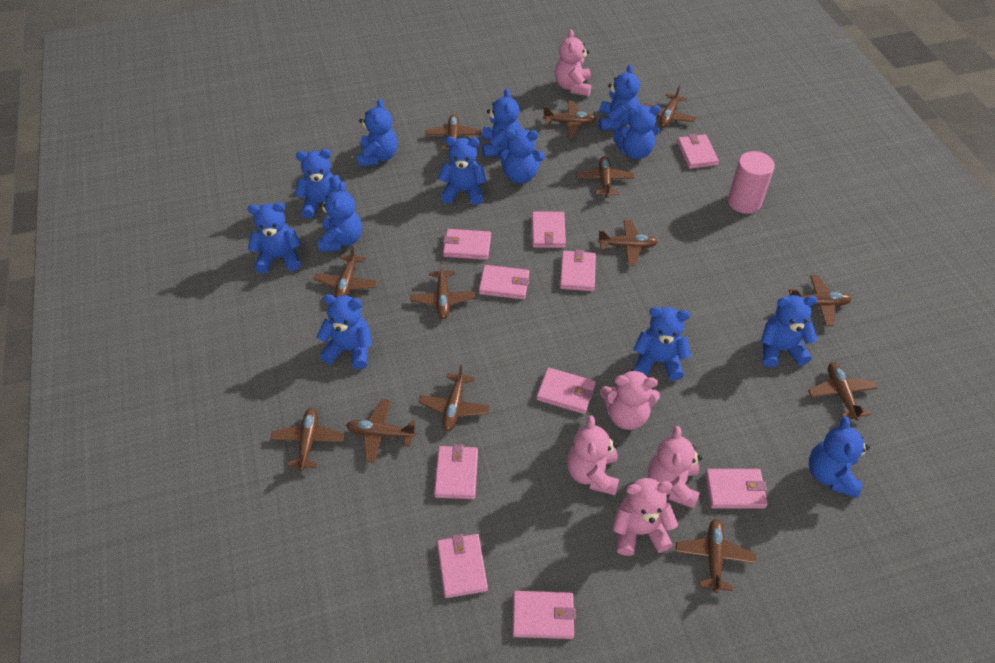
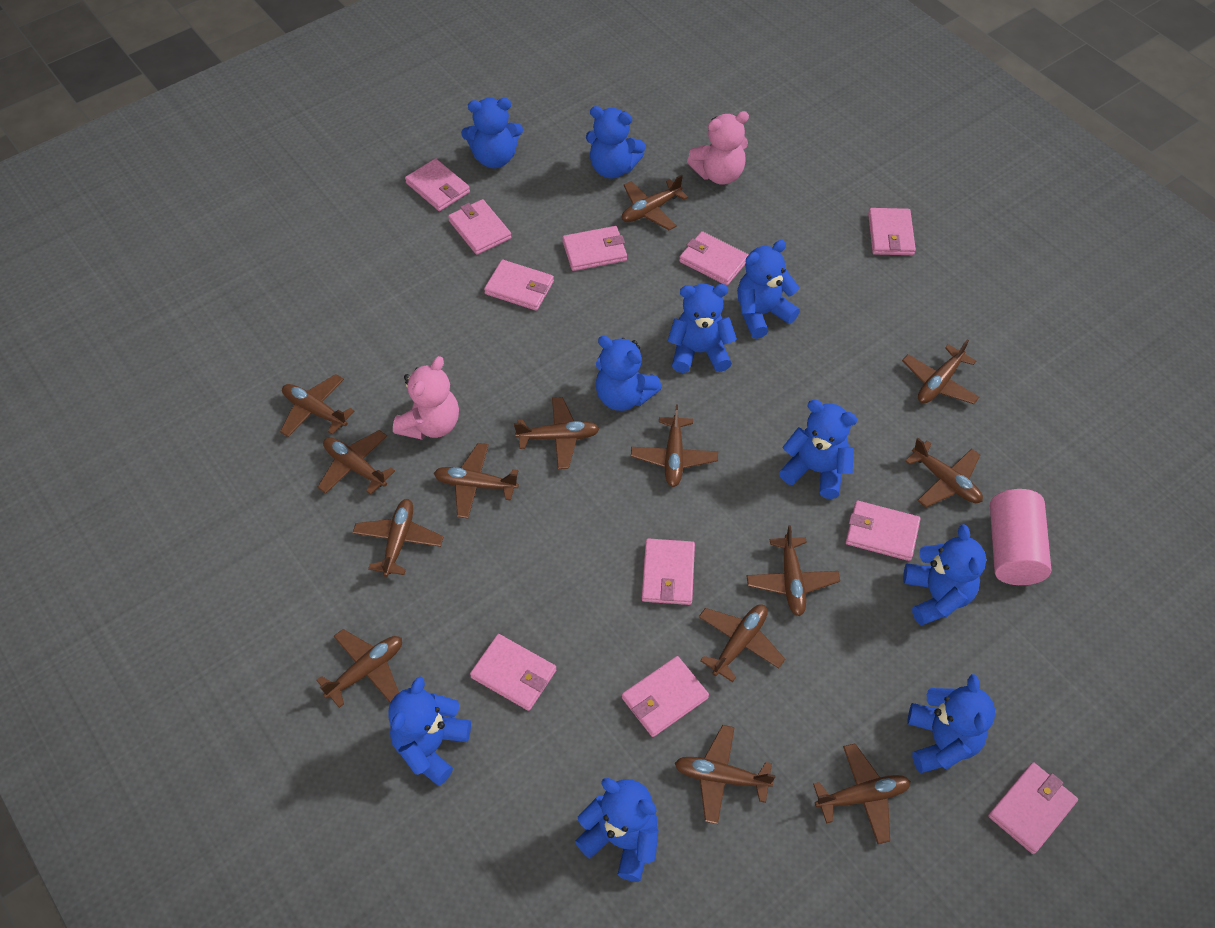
blue teddy bear: 13 -> 10
brown plane: 13 -> 14
pink teddy bear: 5 -> 2
pink wallet: 10 -> 11

